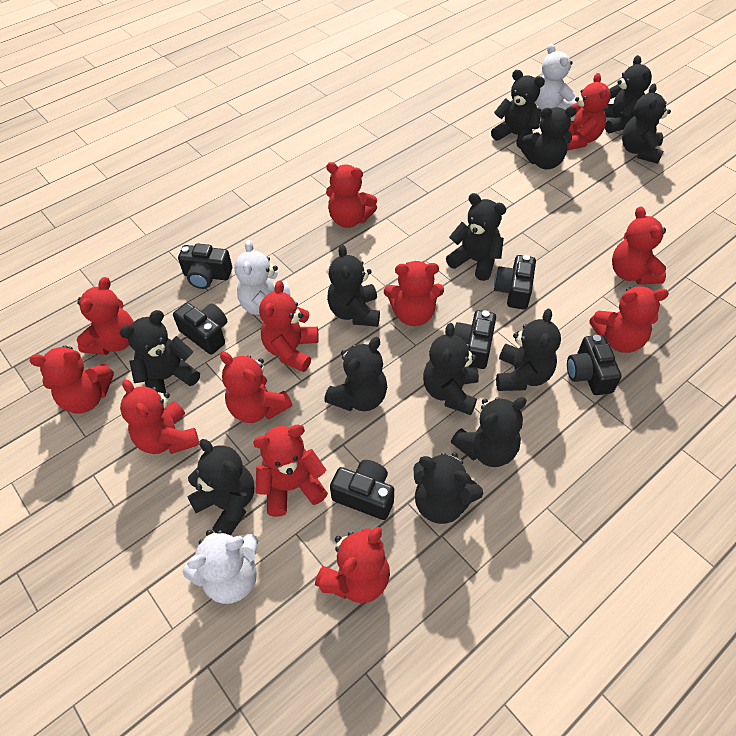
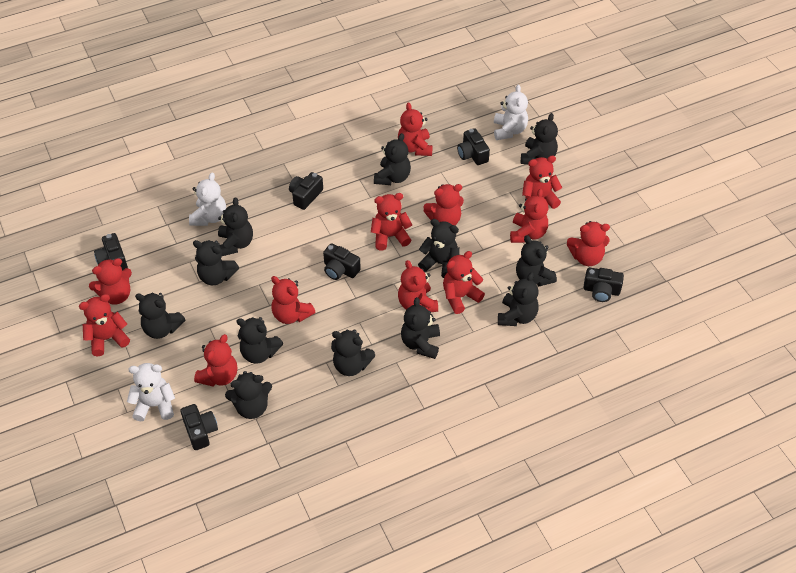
black teddy bear: 13 -> 12

